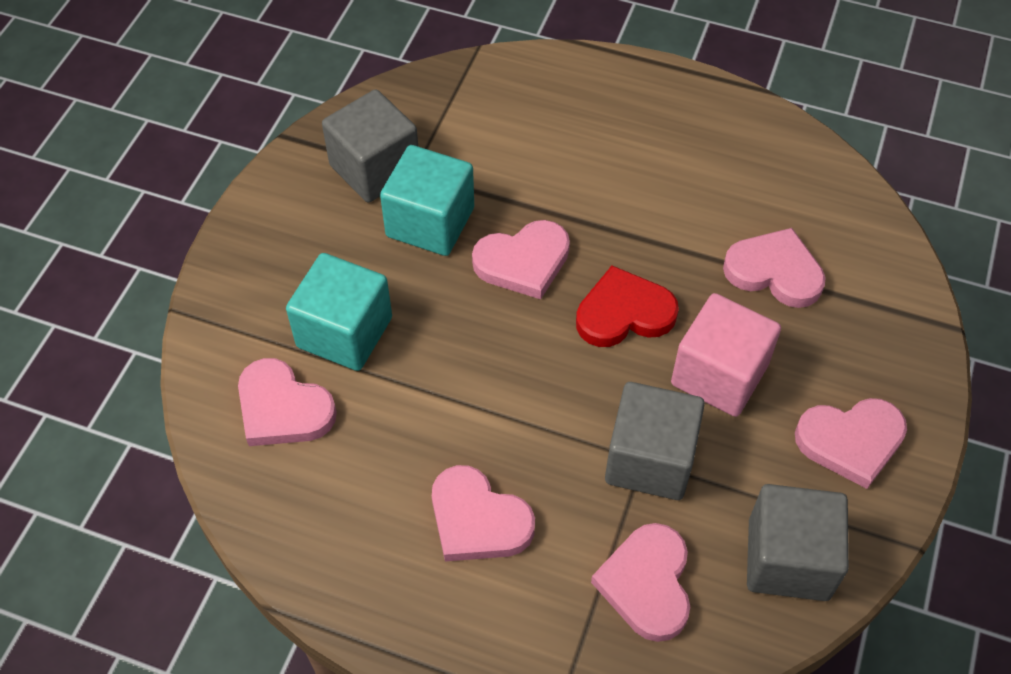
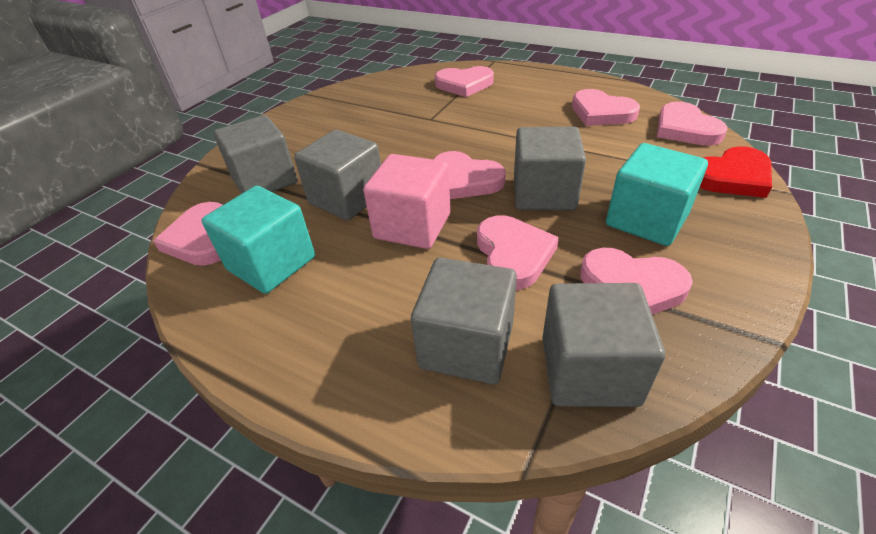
grey cube: 3 -> 5
pink heart: 6 -> 7

